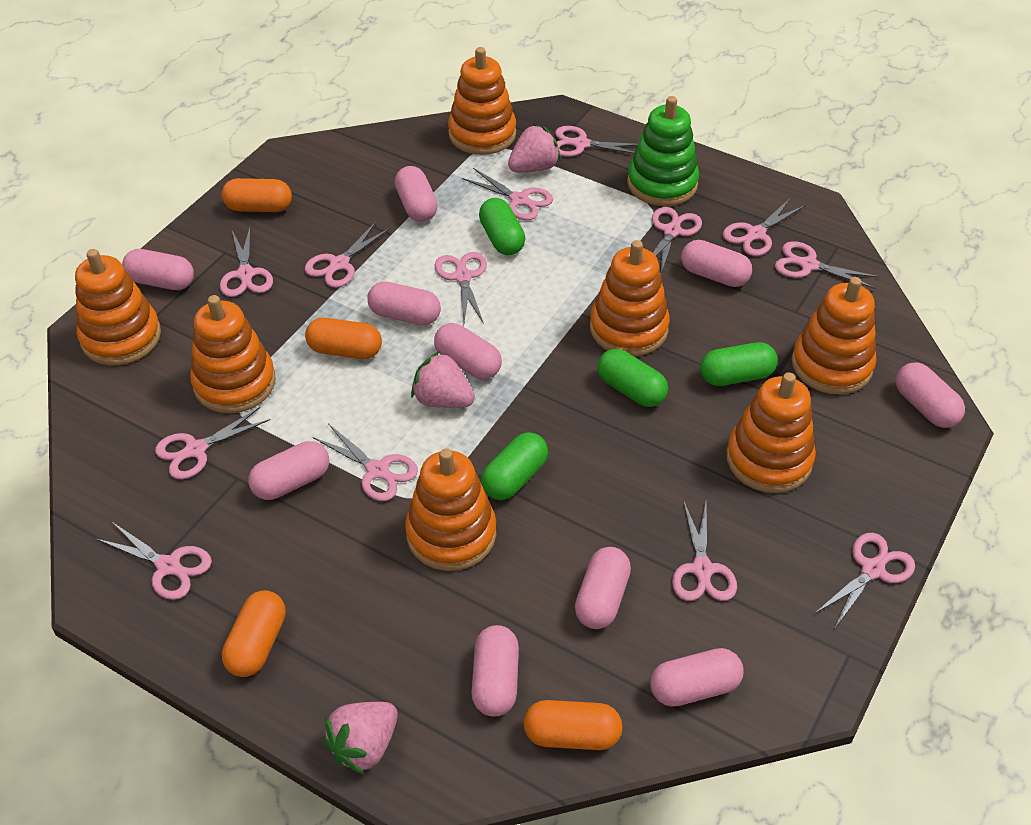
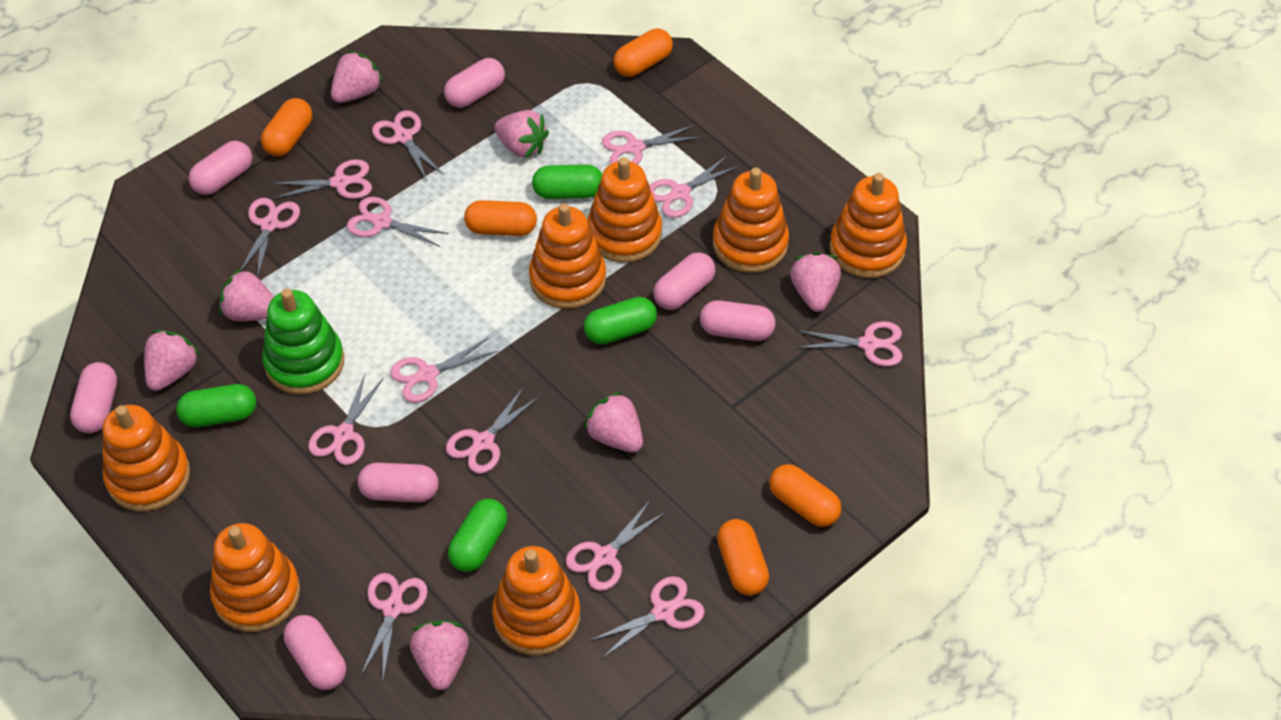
orange capsule: 4 -> 5
pink capsule: 10 -> 7
pink strawberry: 3 -> 7

